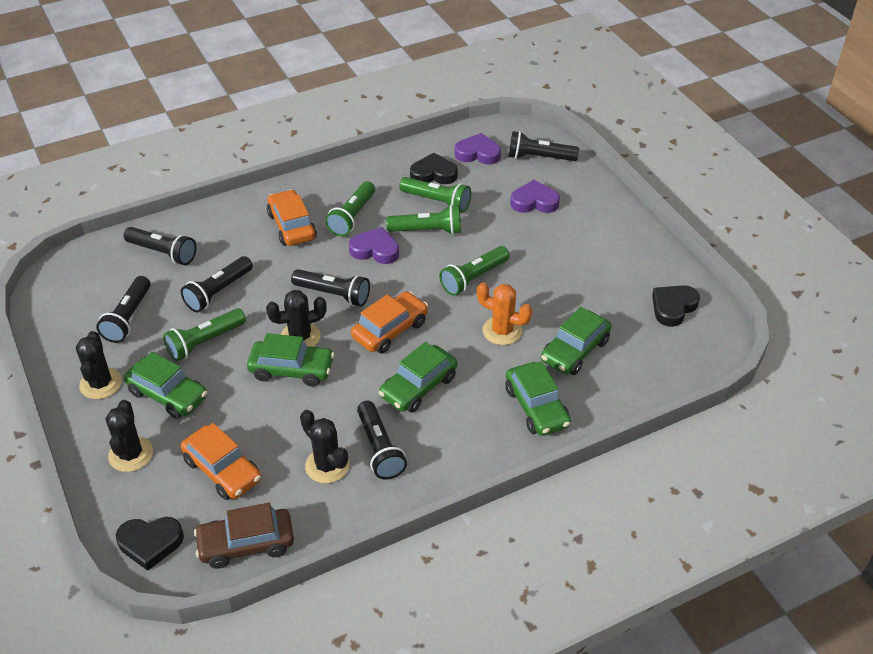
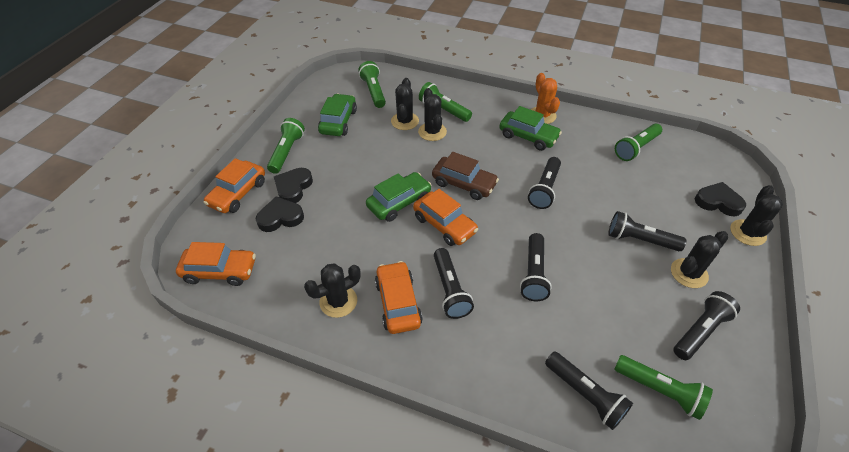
black cactus: 4 -> 5
green car: 5 -> 3
orange car: 3 -> 4
purple heart: 3 -> 0

